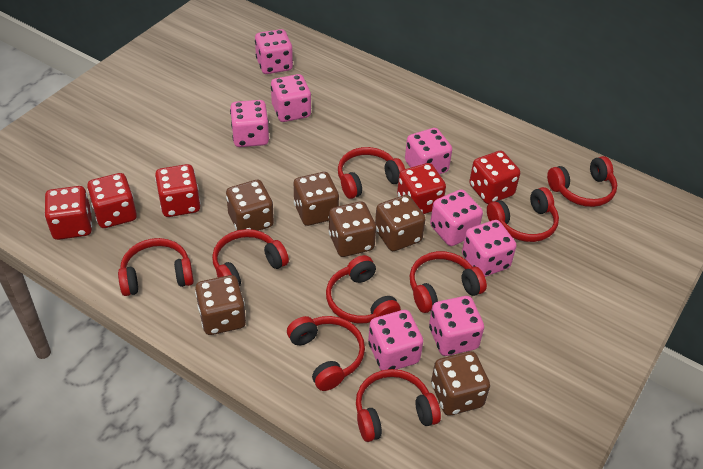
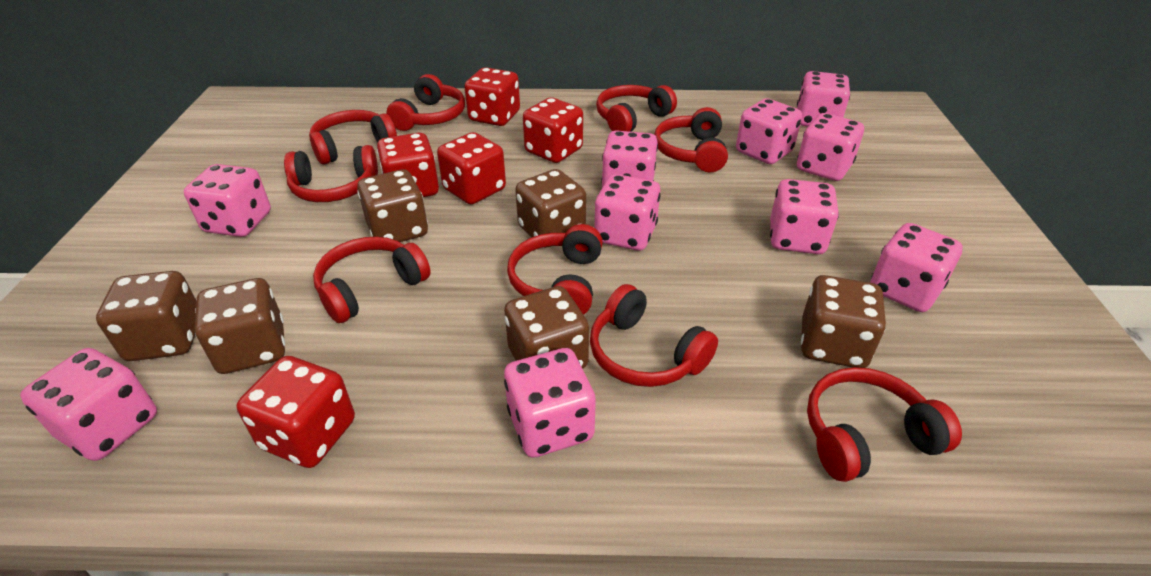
pink dice: 8 -> 10

